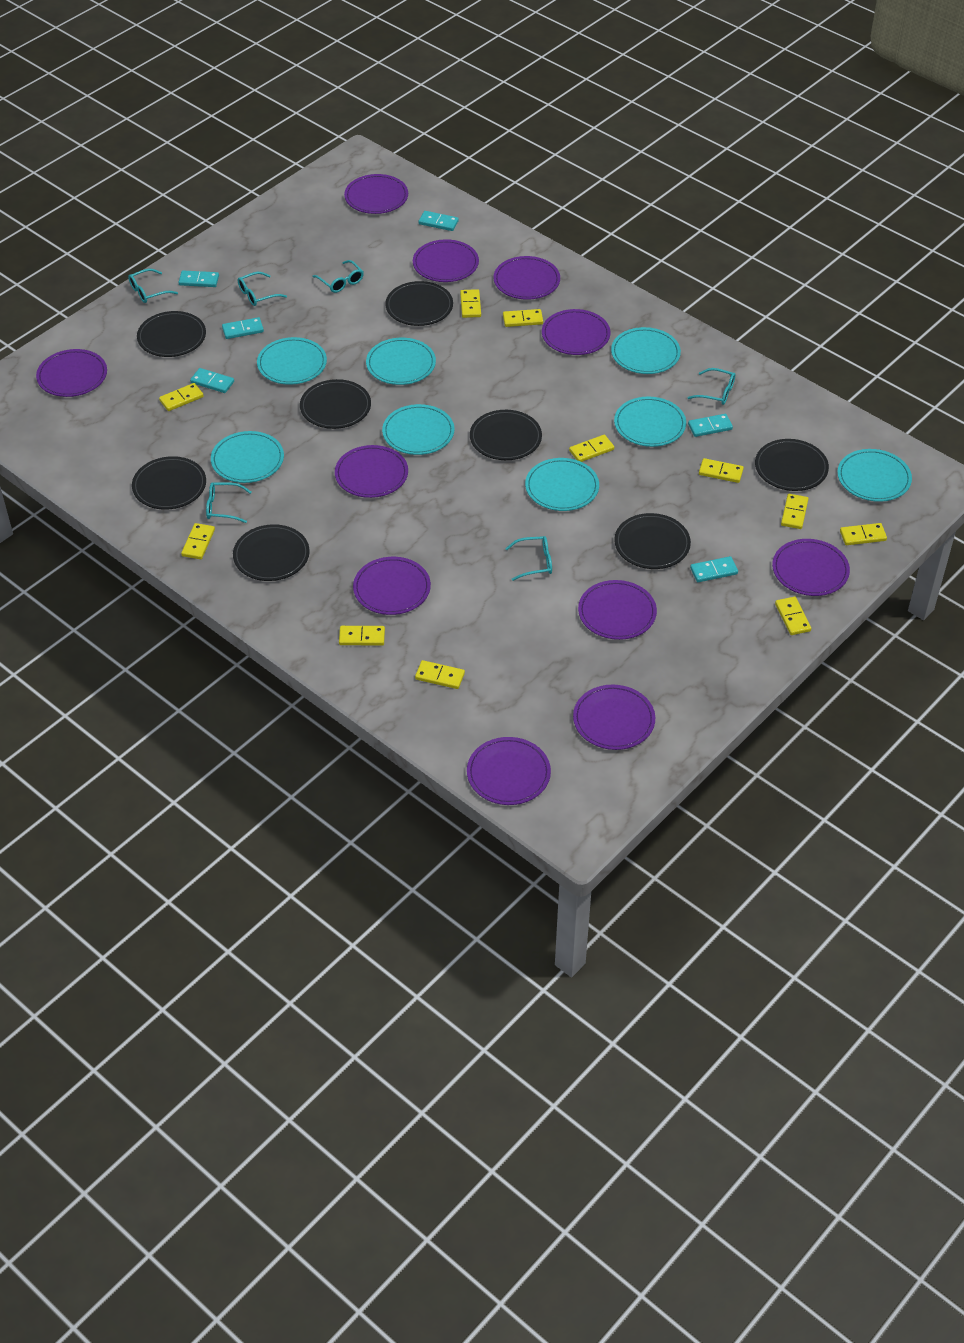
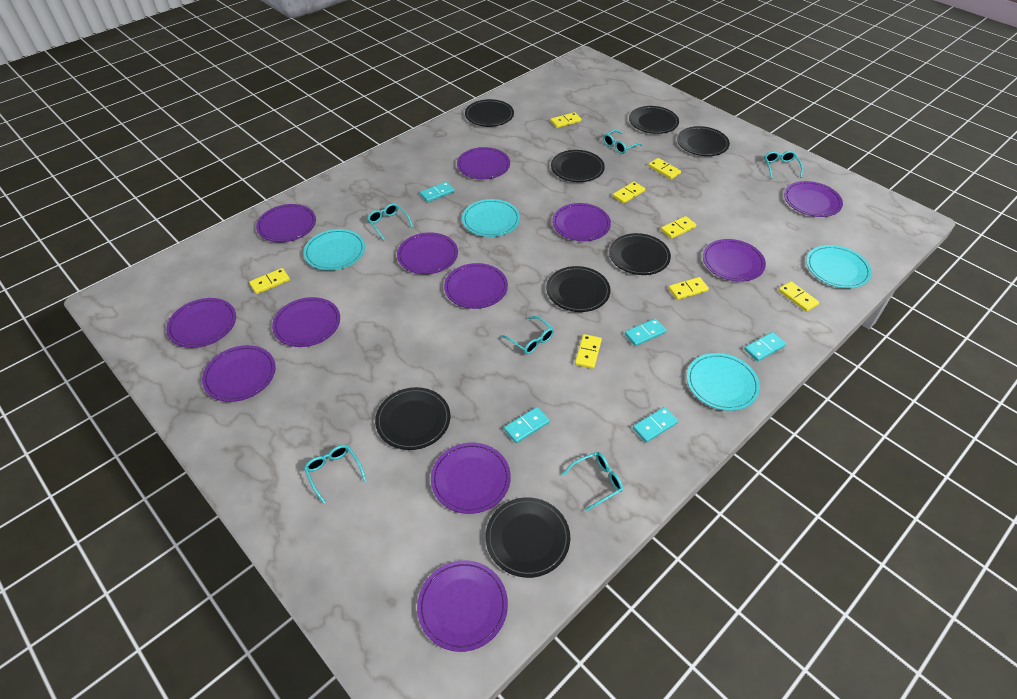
purple plate: 11 -> 12
turquoise domino: 6 -> 5
turquoise plate: 8 -> 4
yellow domino: 11 -> 8

